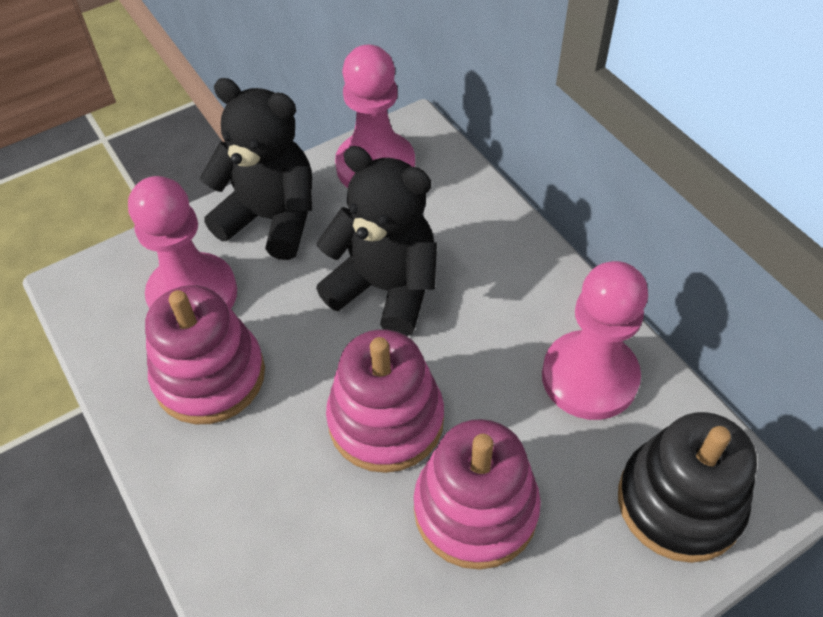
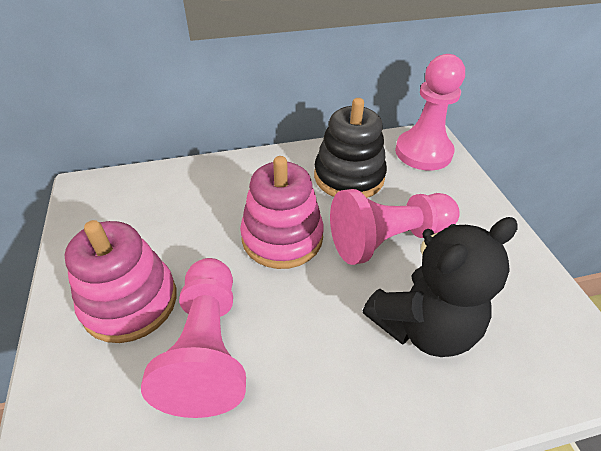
black teddy bear: 2 -> 1
pink stacking toy: 3 -> 2

